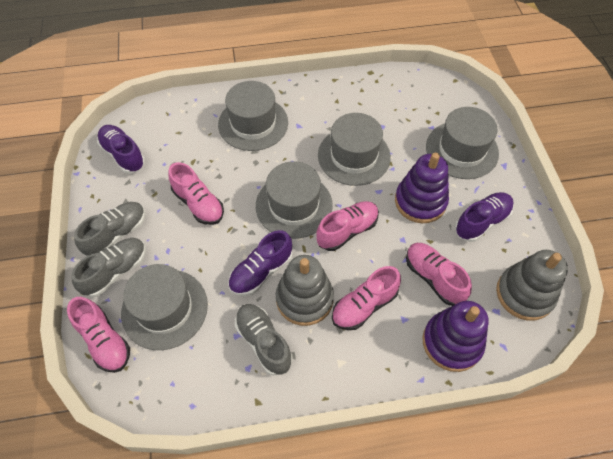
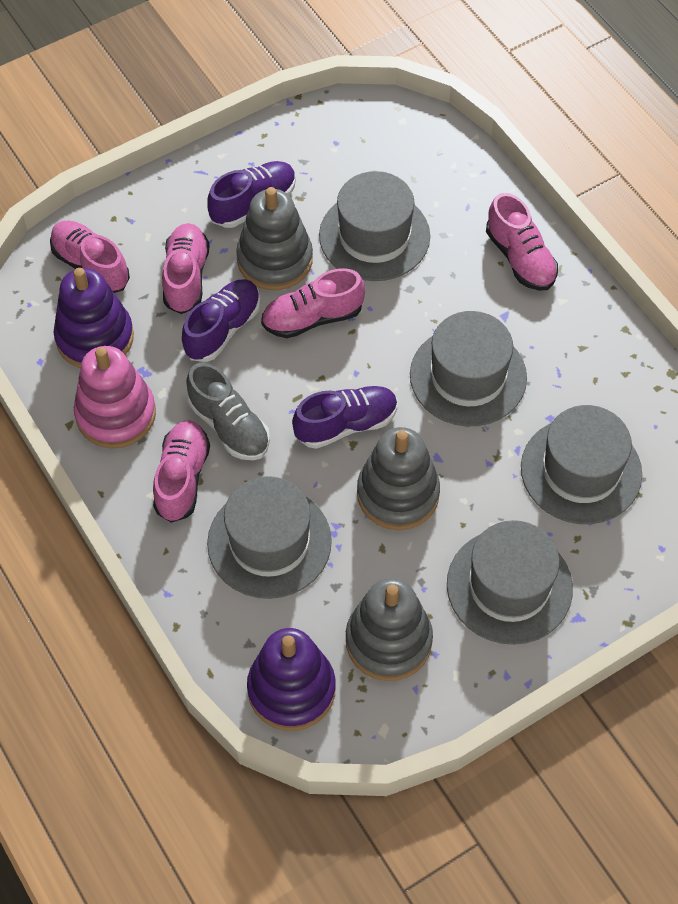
grey shoe: 3 -> 1
grey stacking toy: 2 -> 3
pink stacking toy: 0 -> 1

